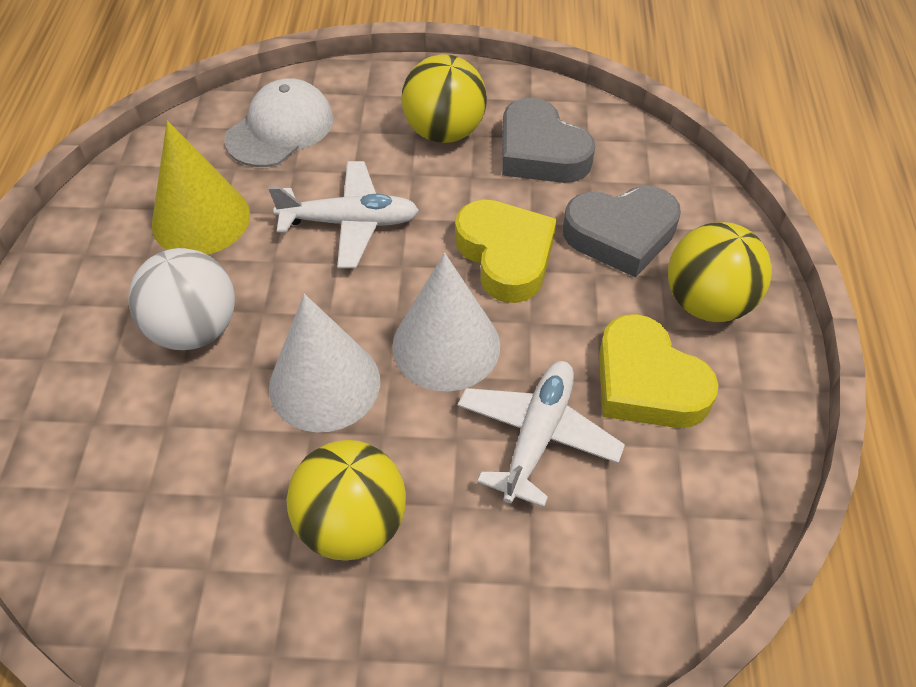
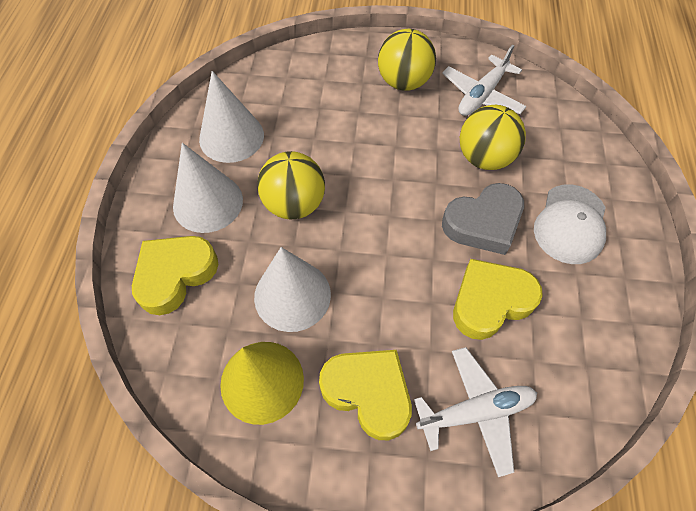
grey heart: 2 -> 1
white ball: 1 -> 0
white cone: 2 -> 3
yellow heart: 2 -> 3

